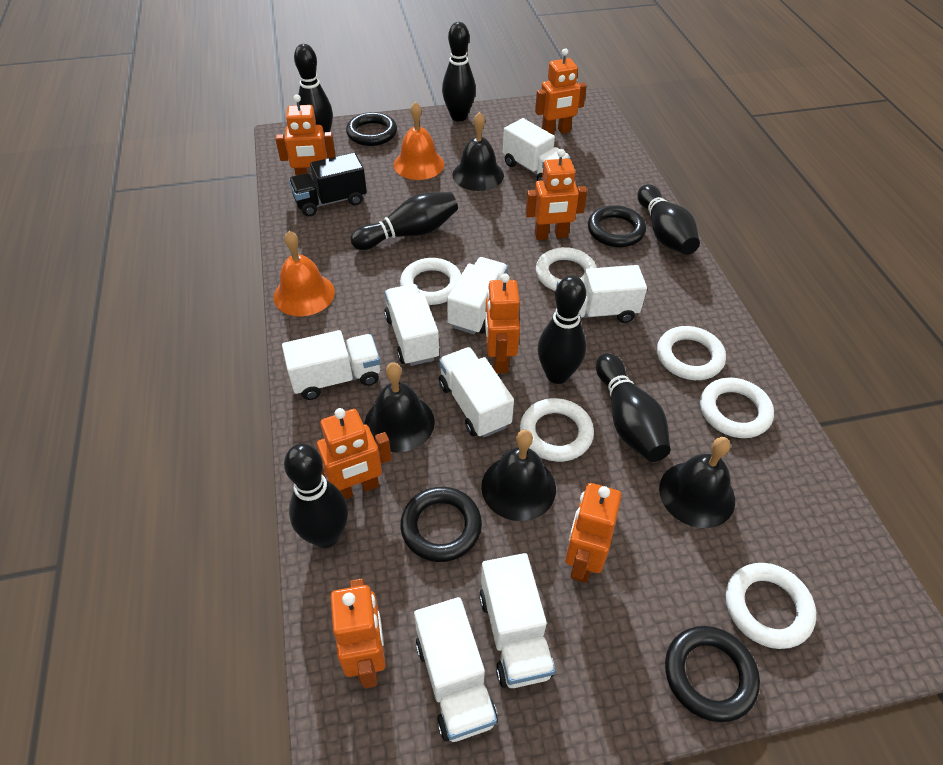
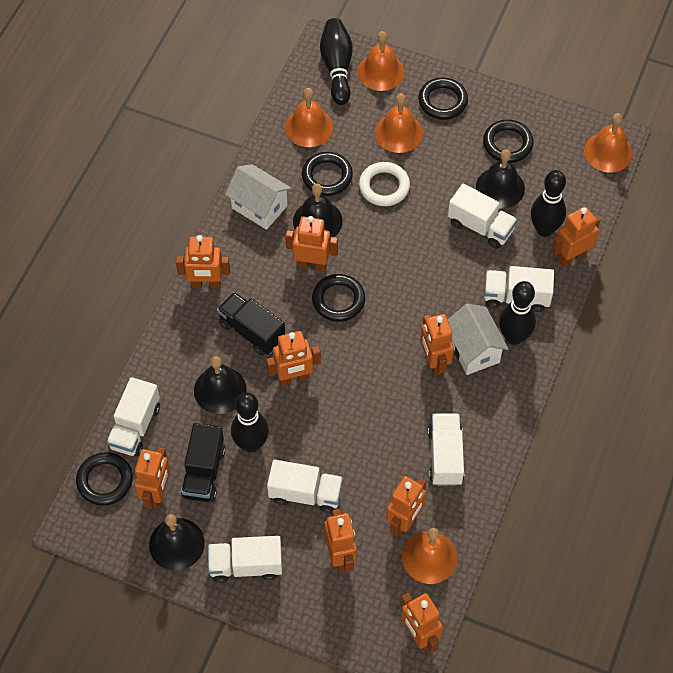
black bowling pin: 7 -> 4
black ring: 4 -> 5
black truck: 1 -> 2
orange bell: 2 -> 5
orange robot: 7 -> 9
white house: 0 -> 2
white ring: 6 -> 1
white truck: 8 -> 6

